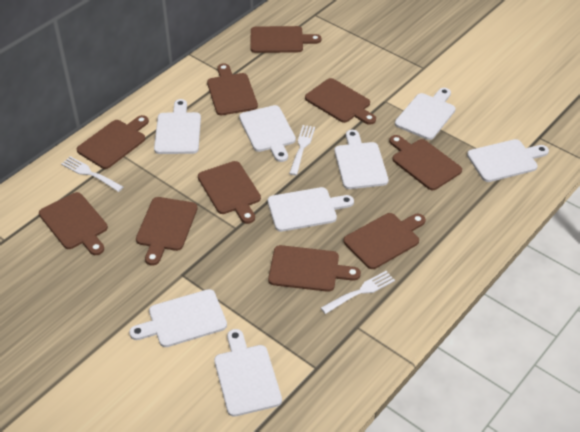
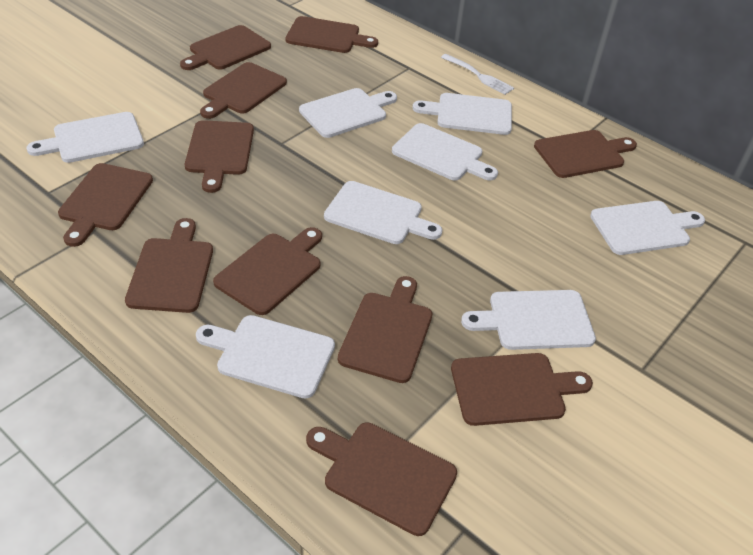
brown cutting board: 10 -> 11
white fork: 3 -> 1

